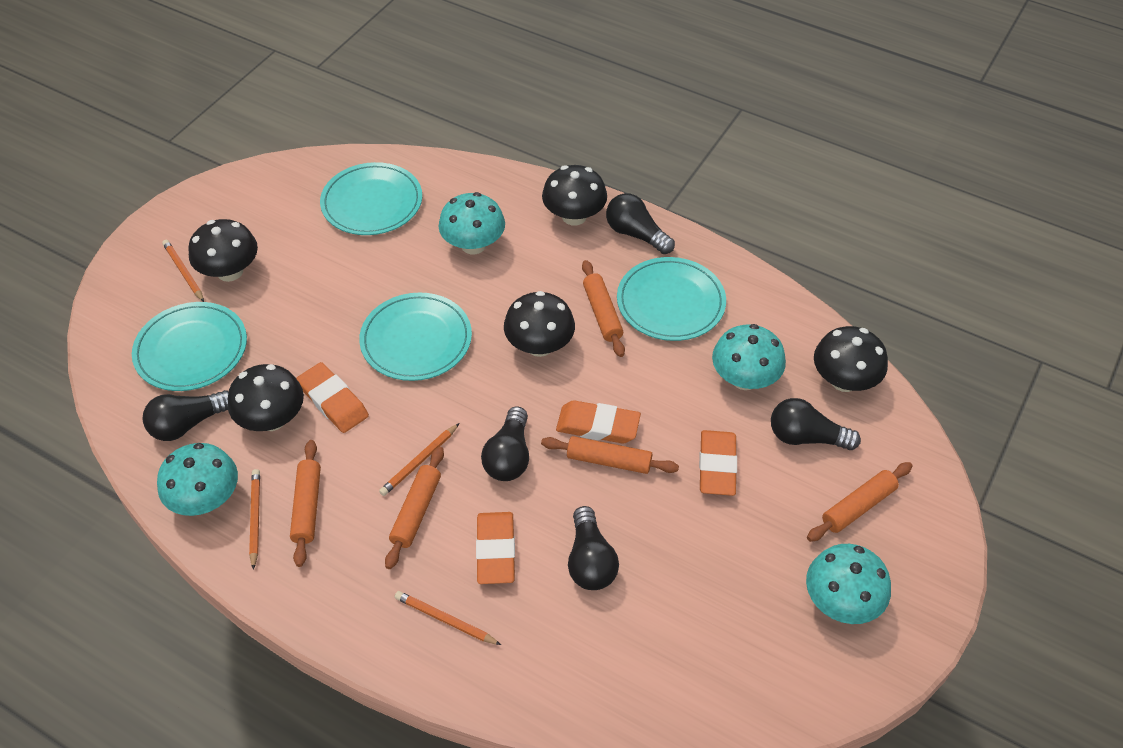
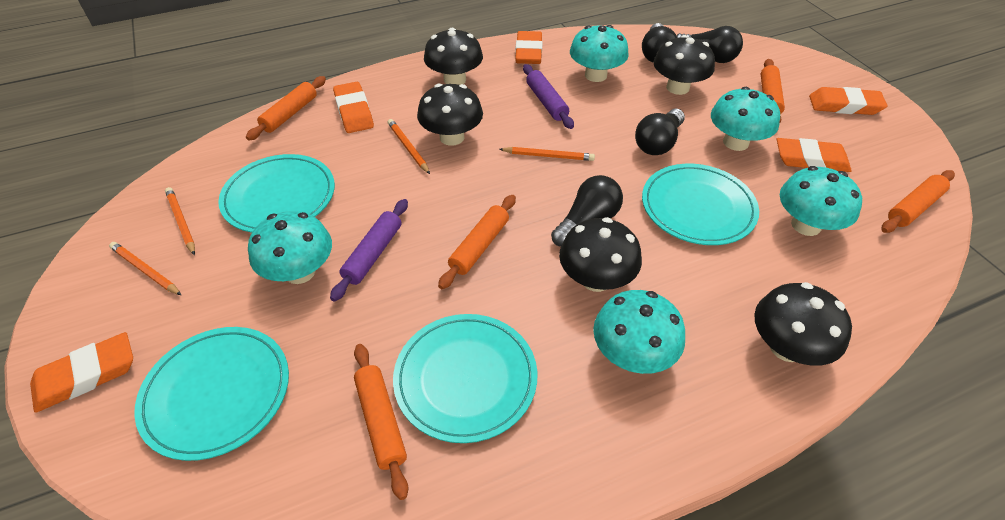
black light bulb: 5 -> 4
orange eraser: 4 -> 5
purple rolling pin: 0 -> 2
turquoise mushroom: 4 -> 5

